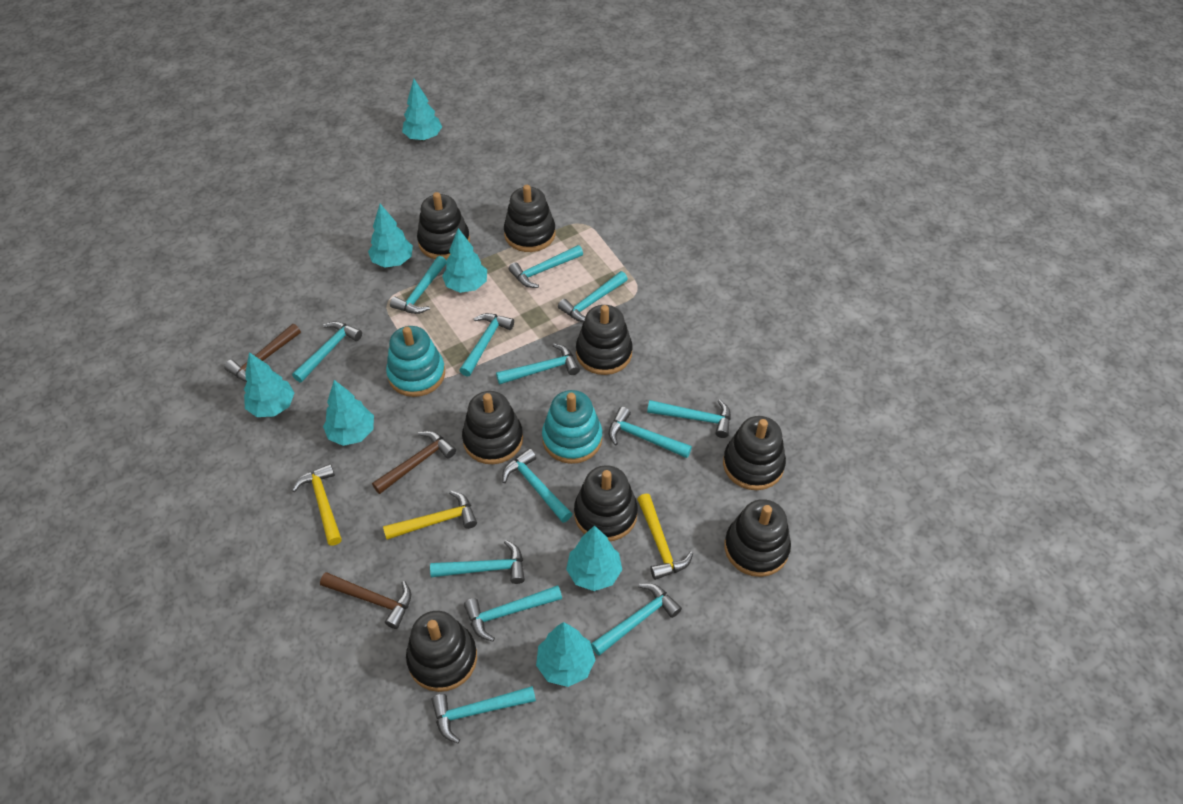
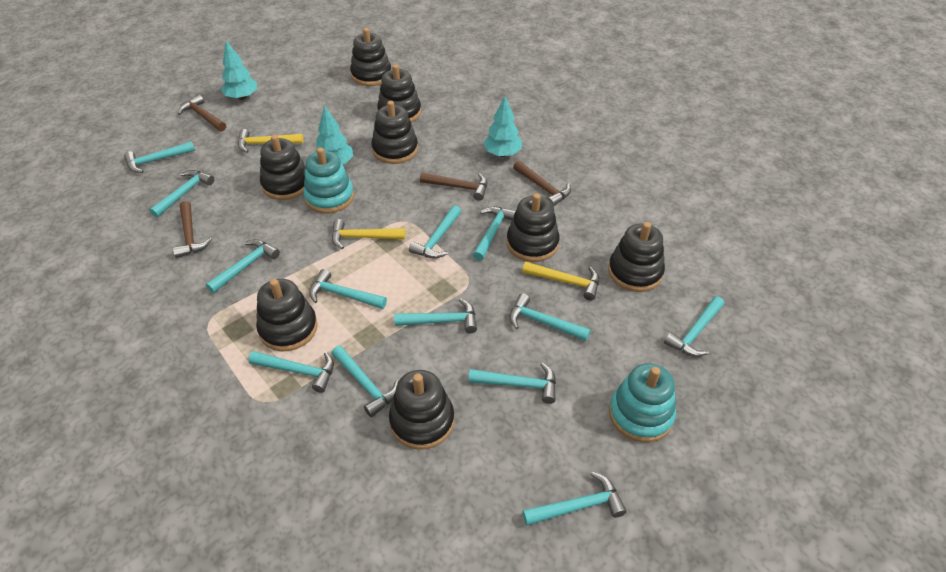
brown hammer: 3 -> 4
turquoise tree: 7 -> 3

